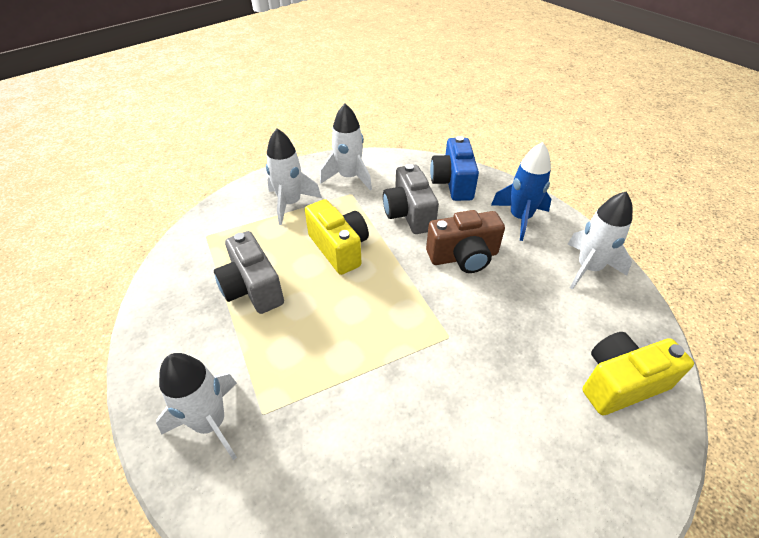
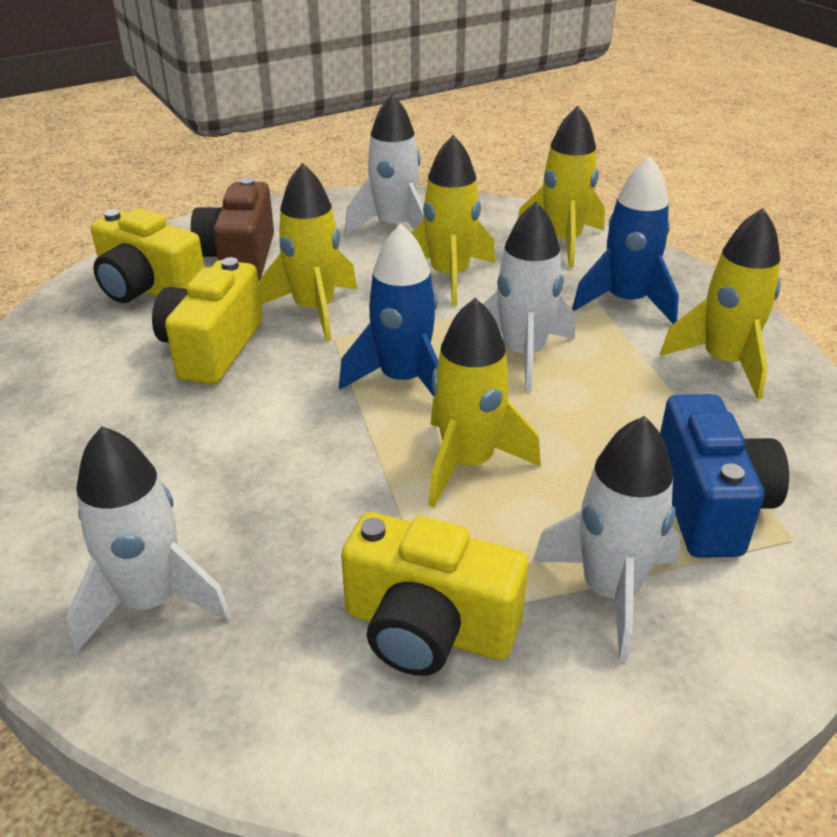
blue rocket: 1 -> 2
grey camera: 2 -> 0
yellow camera: 2 -> 3
yellow rocket: 0 -> 5

